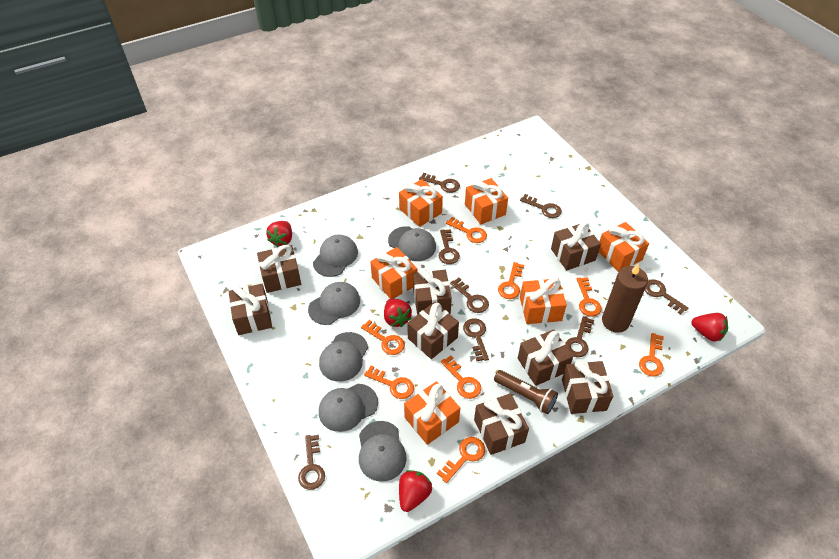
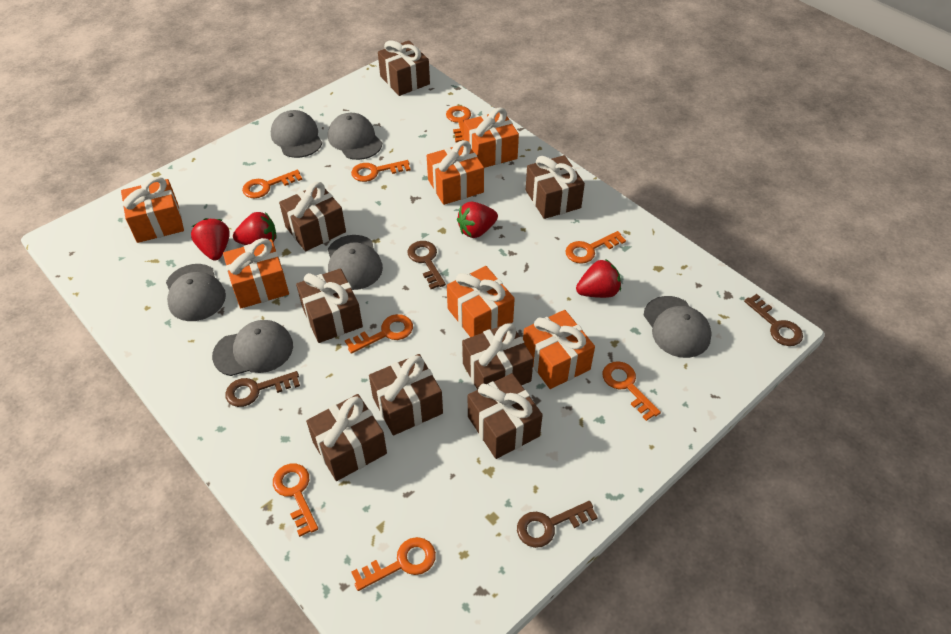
brown candle: 1 -> 0
brown flashlight: 1 -> 0
brown key: 8 -> 4

